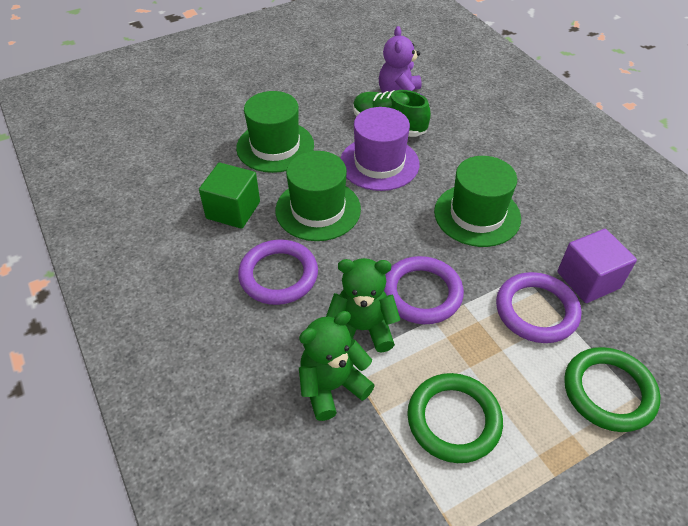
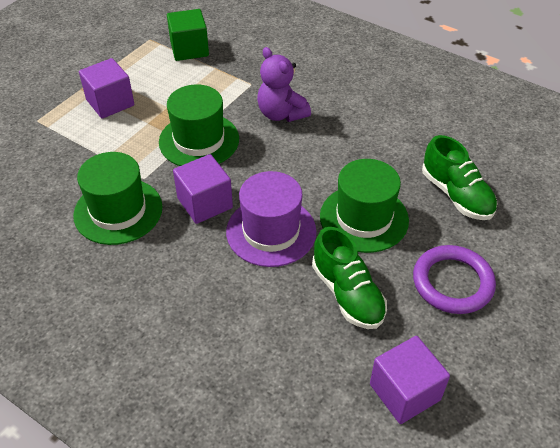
green ring: 2 -> 0
green shoe: 1 -> 2
green teddy bear: 2 -> 0
purple cube: 1 -> 3
purple ring: 3 -> 1

